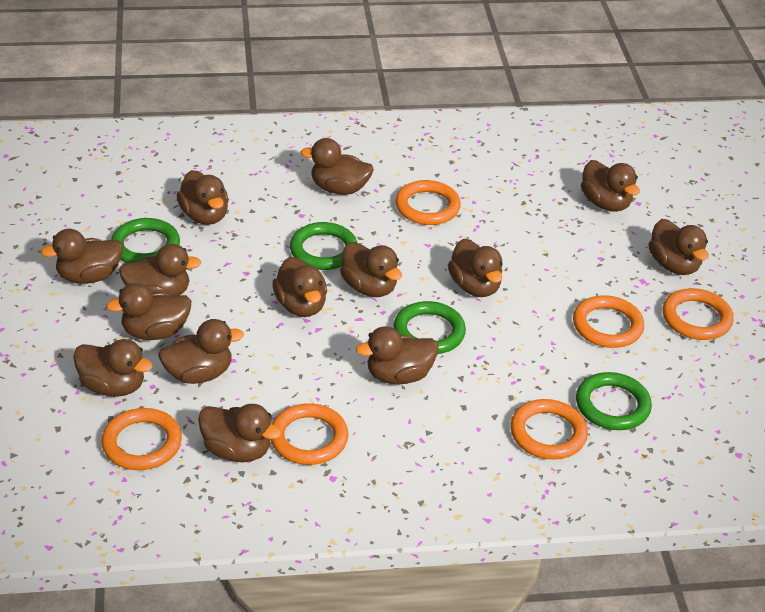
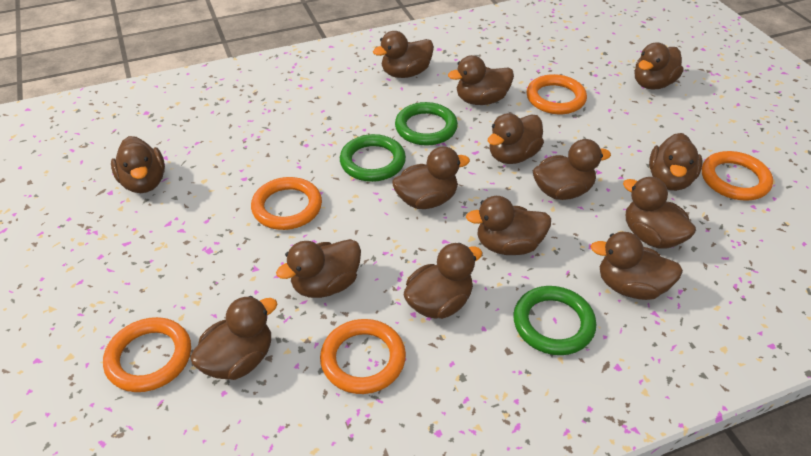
green ring: 4 -> 3
orange ring: 6 -> 5

